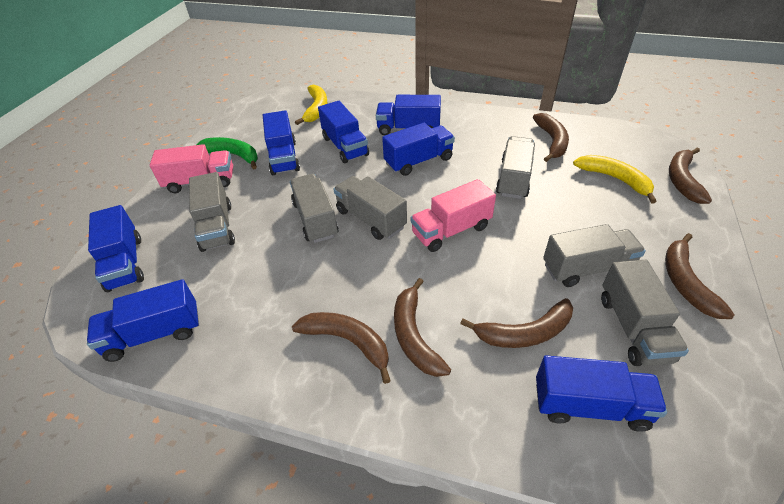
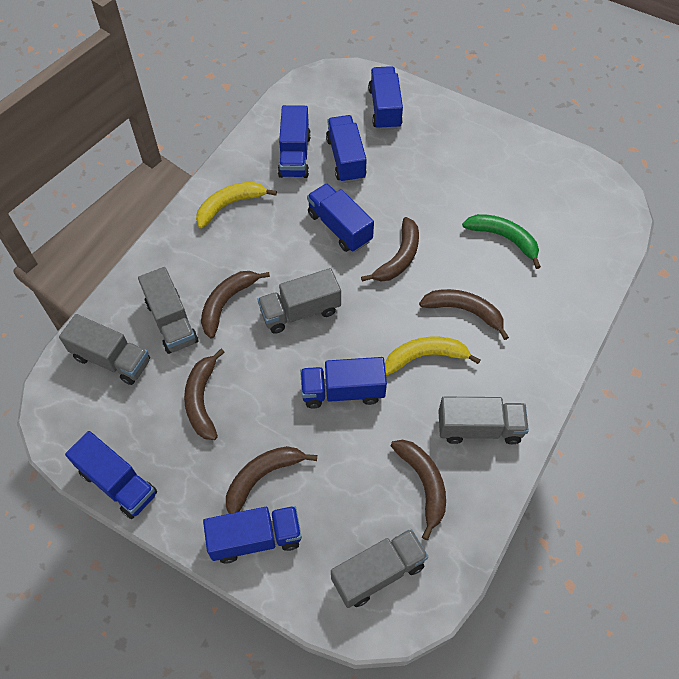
grey truck: 6 -> 5
pink truck: 2 -> 0

